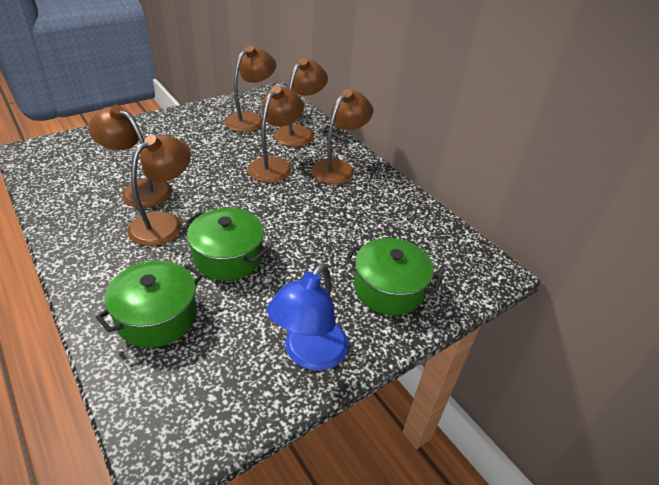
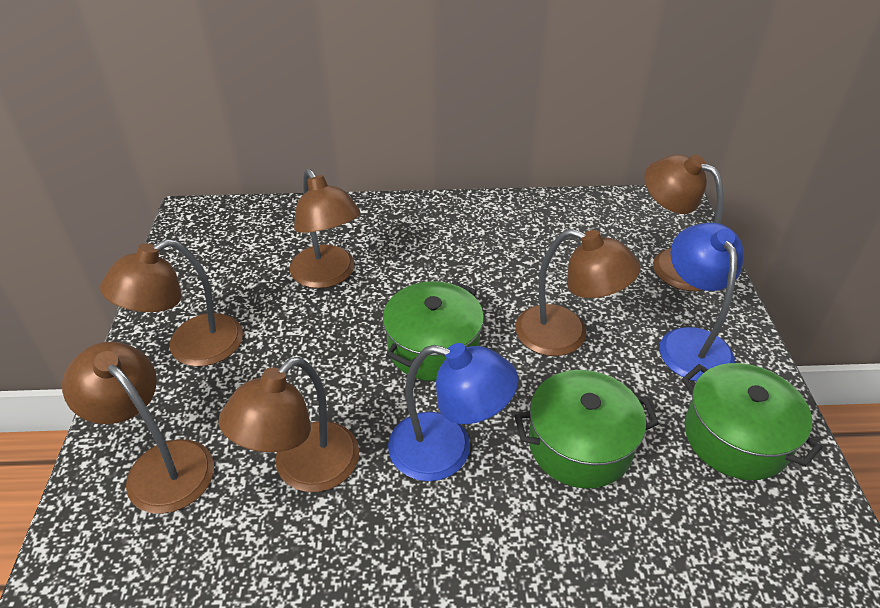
blue lamp: 1 -> 2

